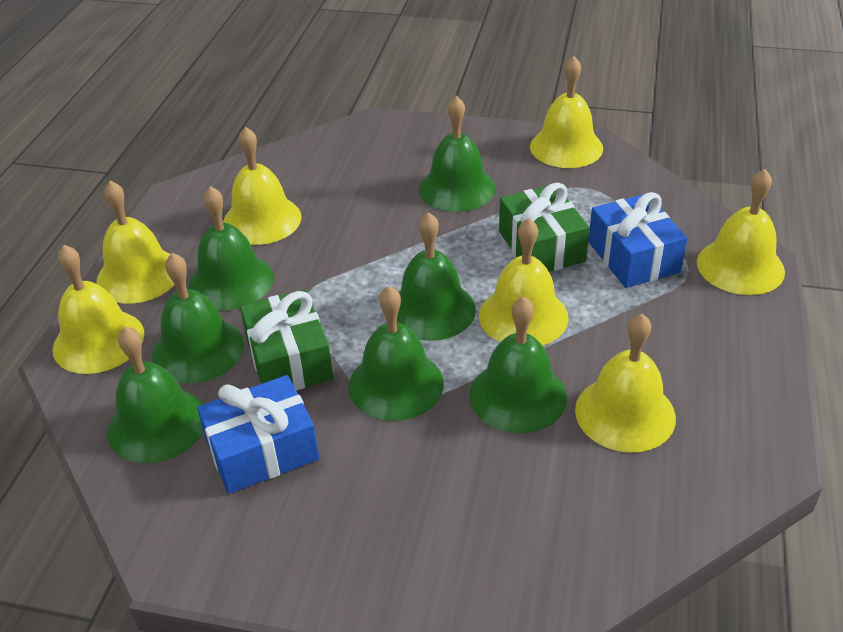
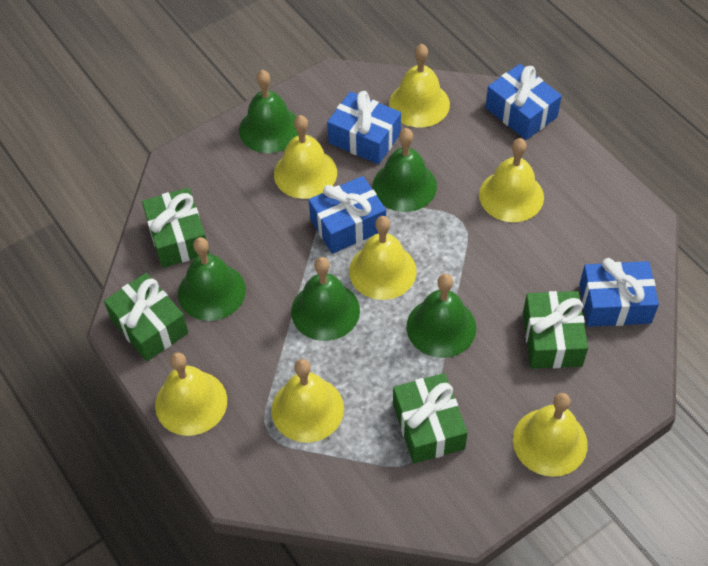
blue gift: 2 -> 4
green bell: 7 -> 5
green gift: 2 -> 4

